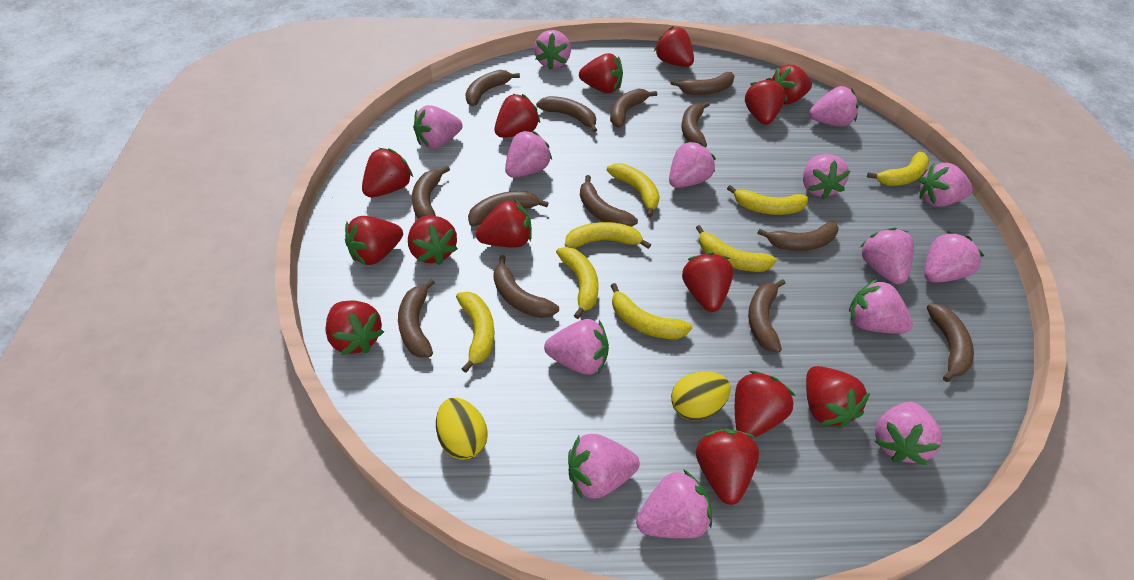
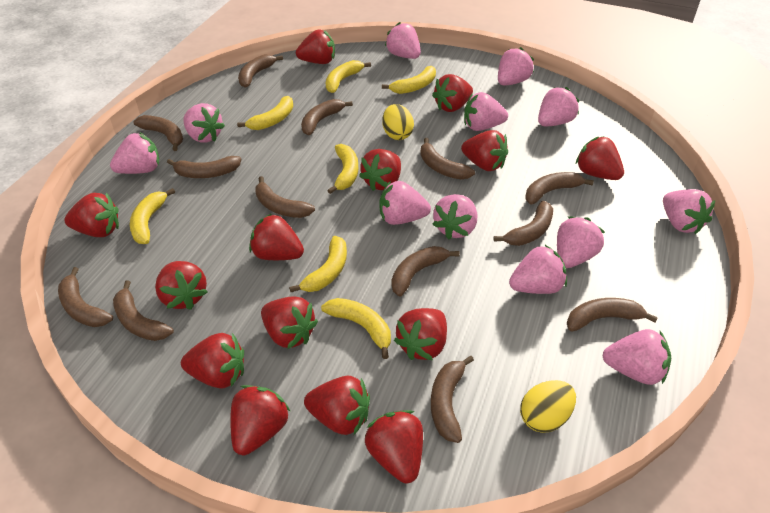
pink strawberry: 14 -> 12
yellow banana: 8 -> 7

